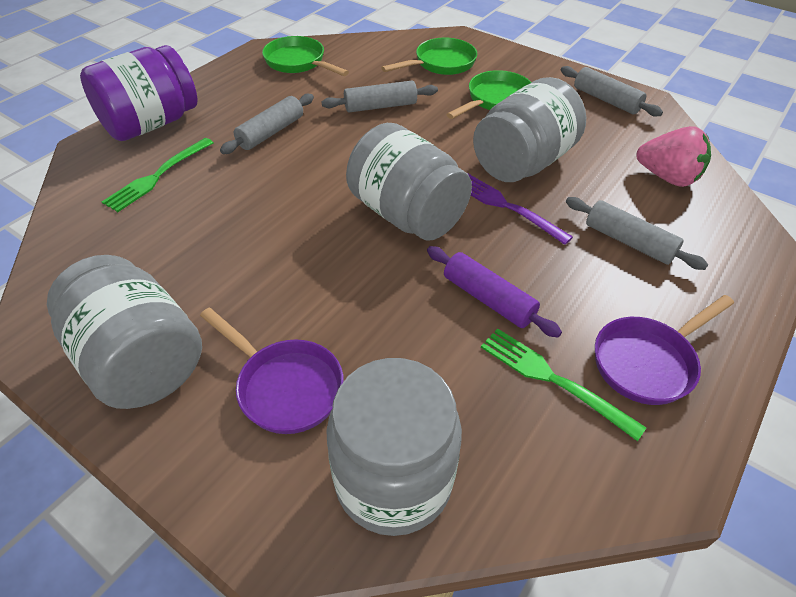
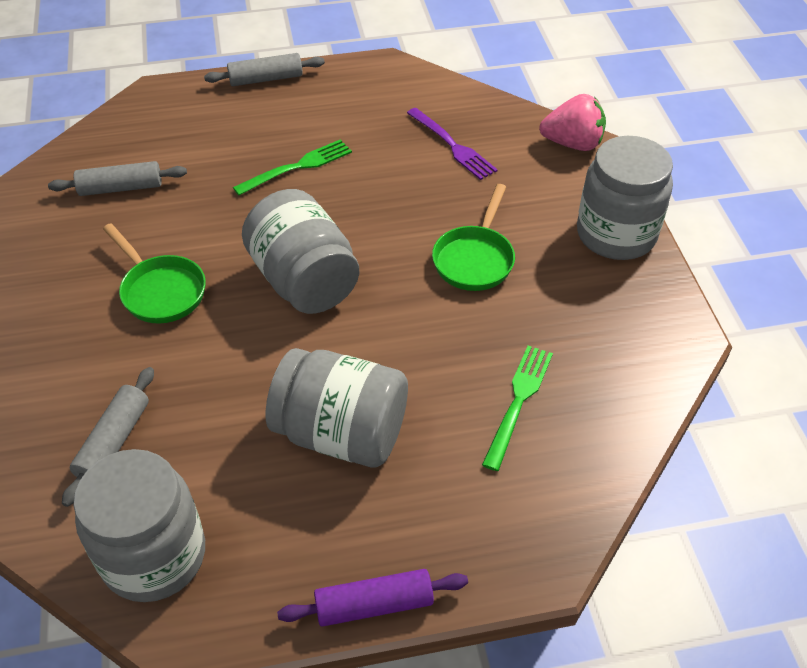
green pan: 3 -> 2
grey rolling pin: 4 -> 3
purple jar: 1 -> 0
purple pan: 2 -> 0

